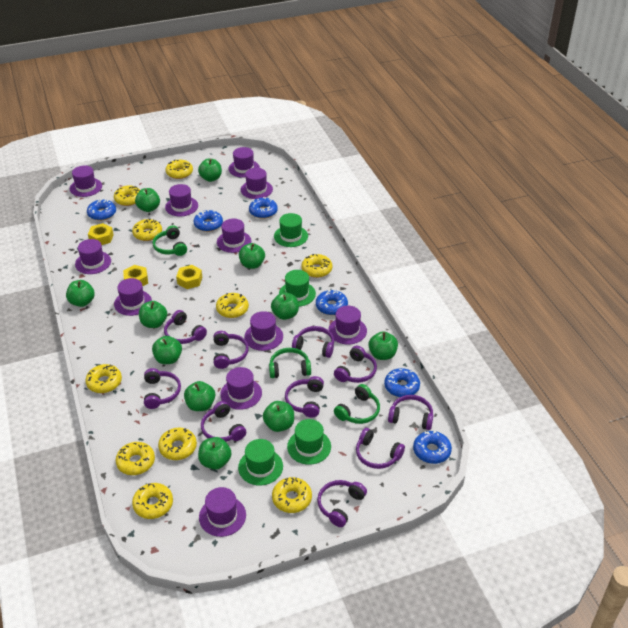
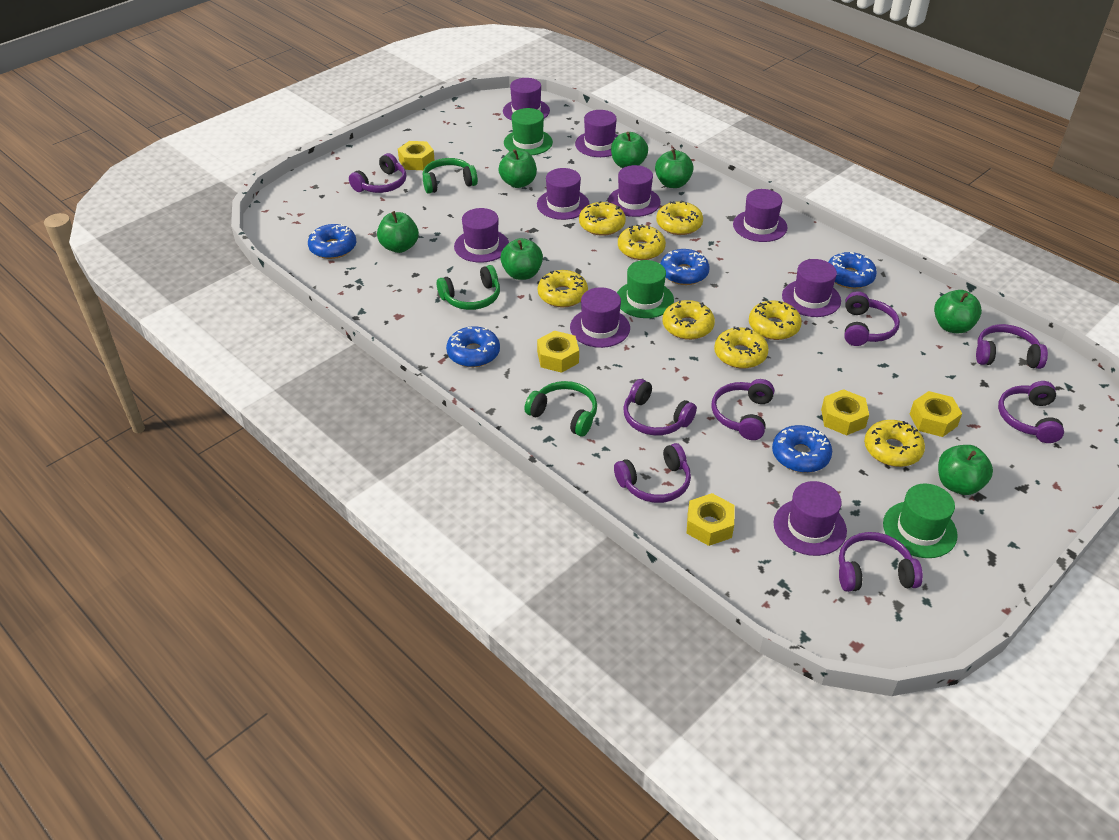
blue donut: 6 -> 5
green apple: 11 -> 7
green hat: 4 -> 3
purple hat: 11 -> 9
purple headphones: 10 -> 8
yellow donut: 10 -> 8
yellow nut: 3 -> 5

